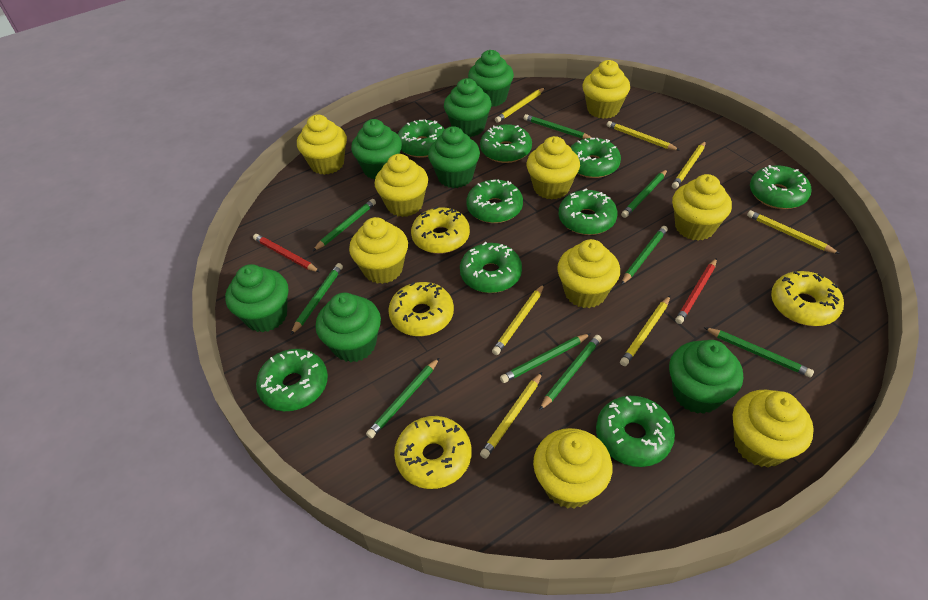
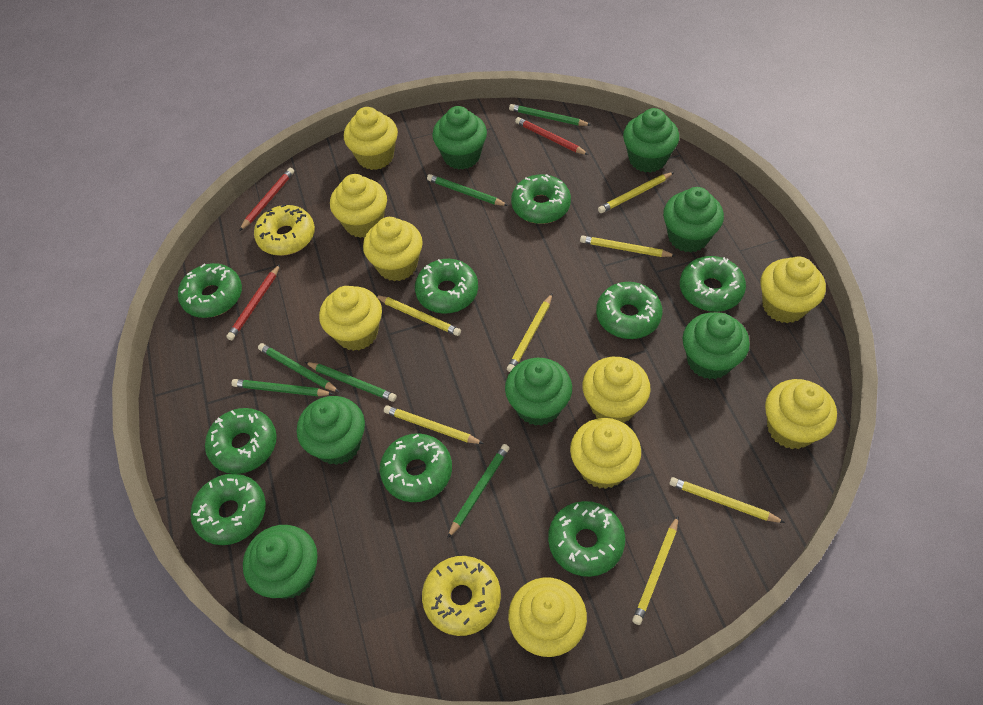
green pencil: 9 -> 6
red pencil: 2 -> 3
yellow donut: 4 -> 2

